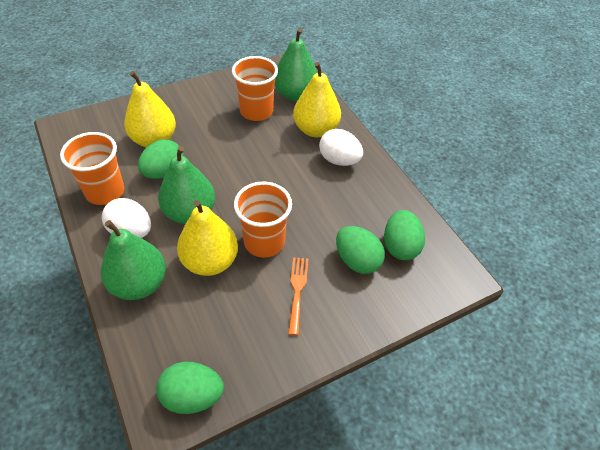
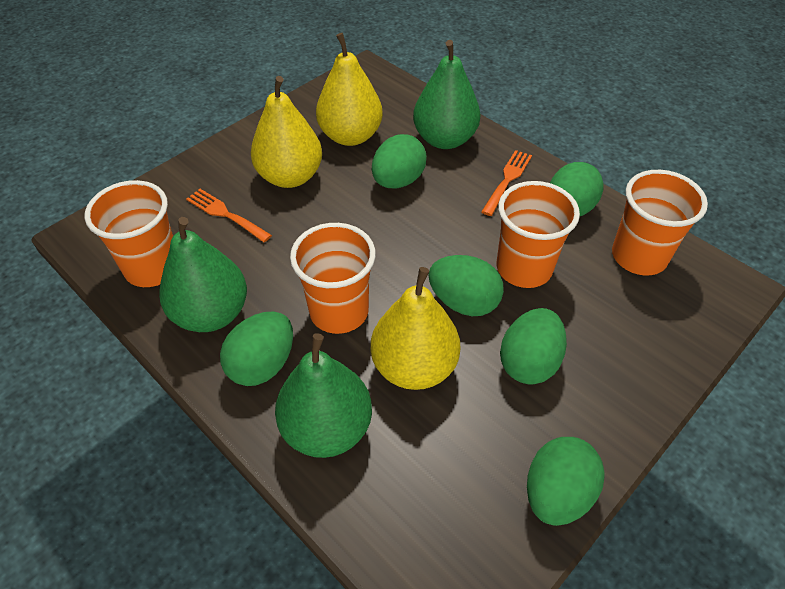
green egg: 4 -> 6
orange cup: 3 -> 4
orange fork: 1 -> 2
white egg: 2 -> 0

